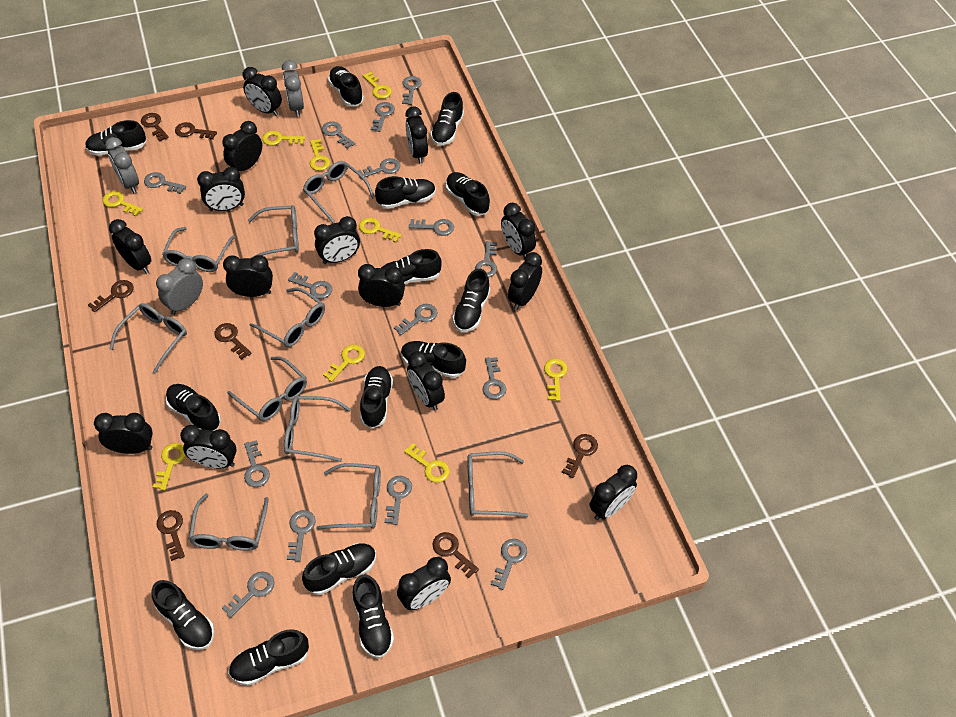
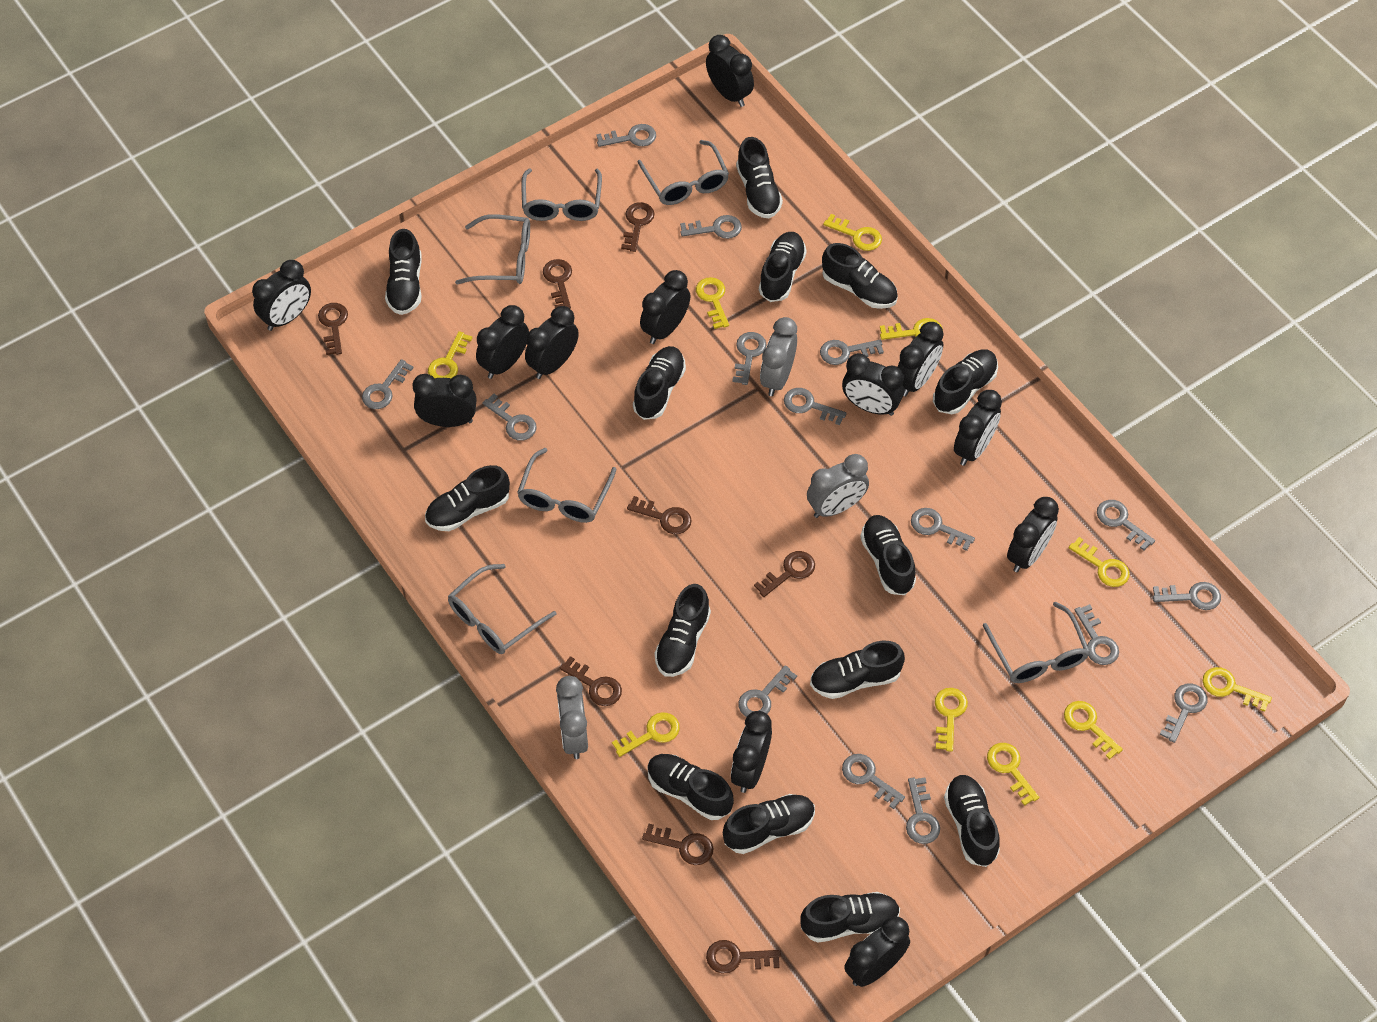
black clock: 15 -> 12
brown key: 7 -> 8
grey glasses: 10 -> 6
yellow key: 9 -> 10

